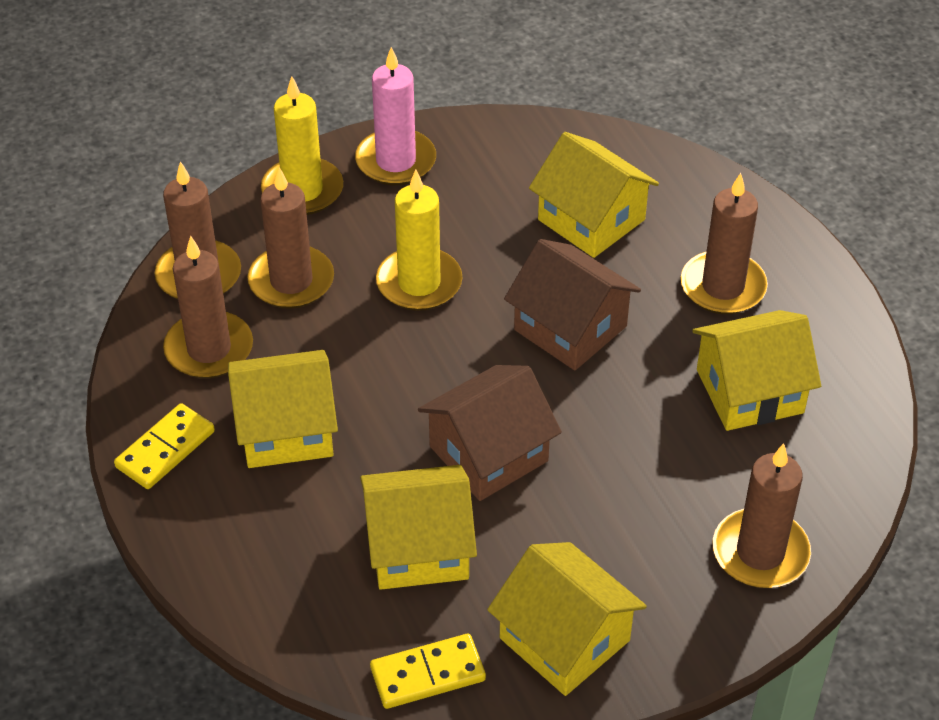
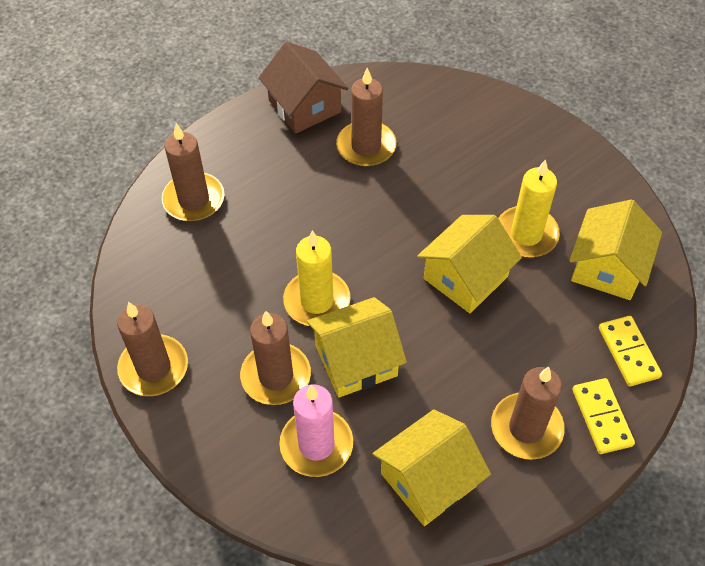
brown house: 2 -> 1
yellow house: 5 -> 4

